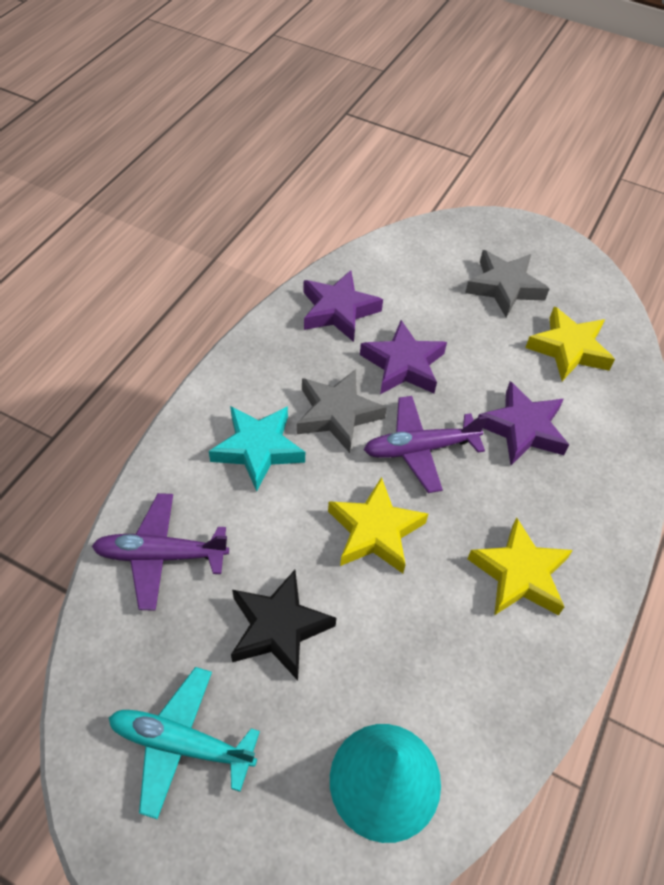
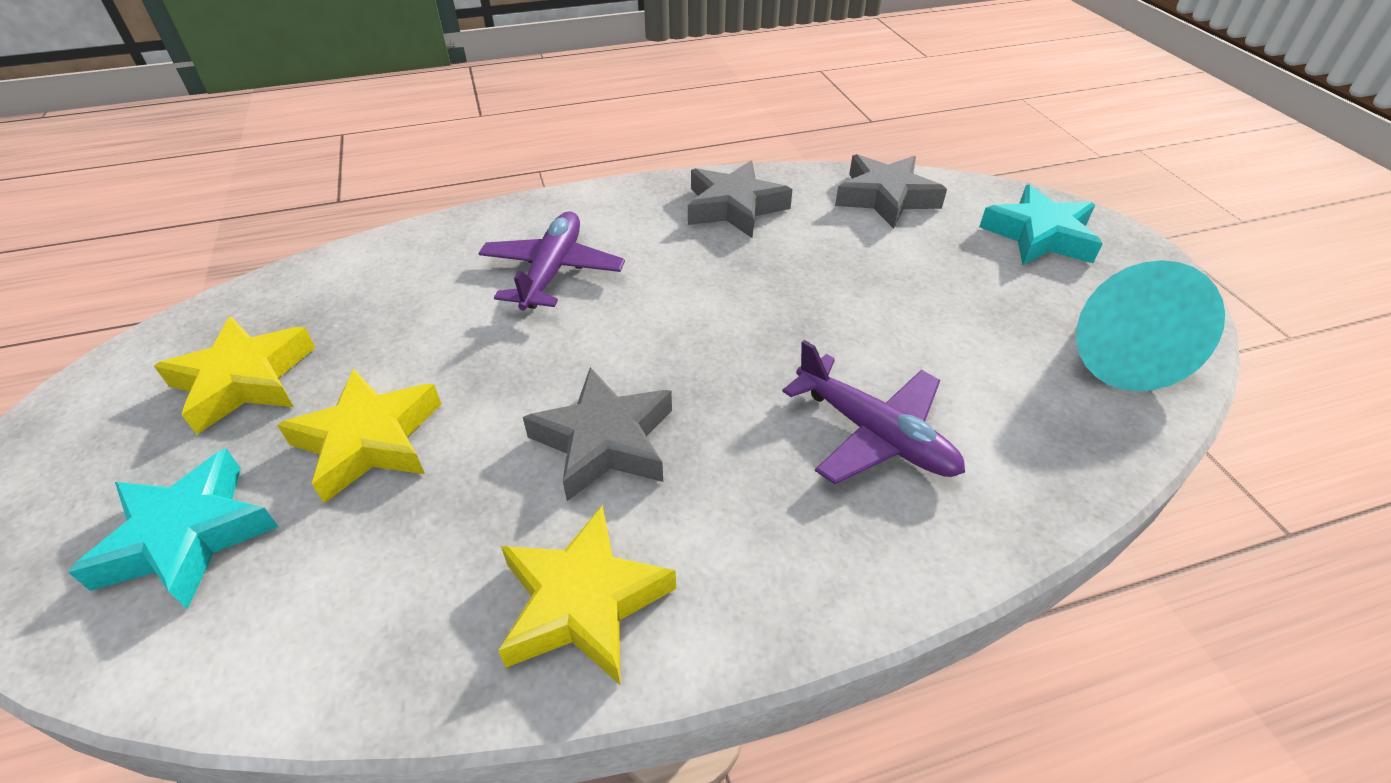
black star: 1 -> 0
grey star: 2 -> 3
purple star: 3 -> 0
turquoise plane: 1 -> 0
turquoise star: 1 -> 2

